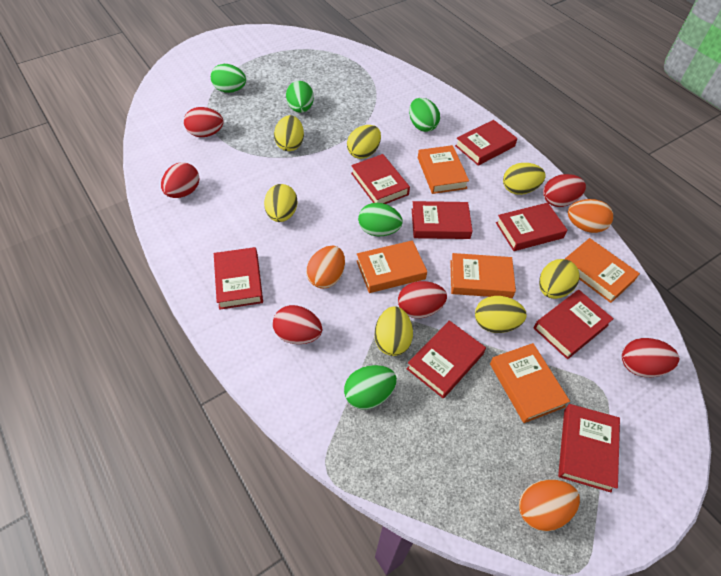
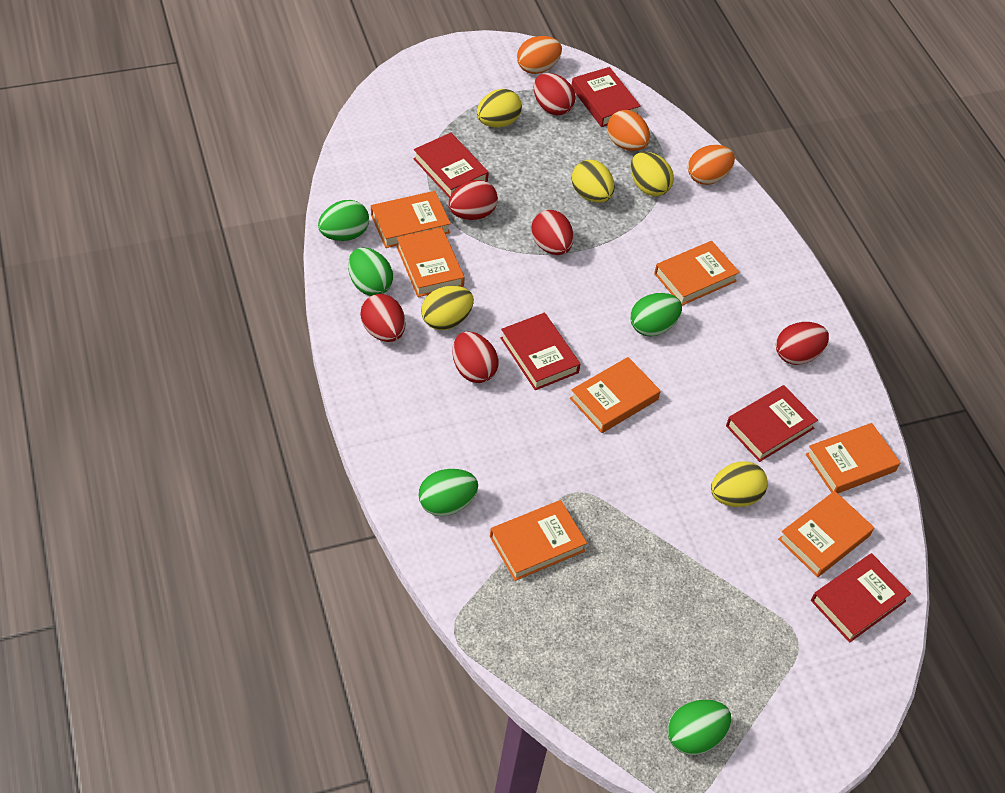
orange book: 5 -> 7
red book: 8 -> 5
yellow egg: 7 -> 5

